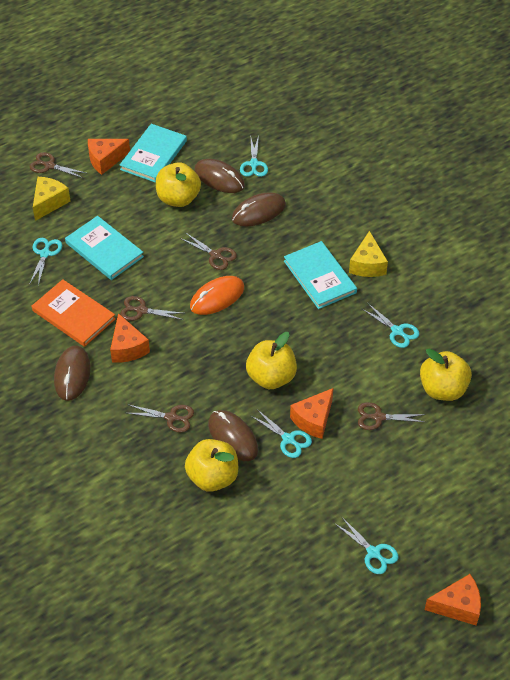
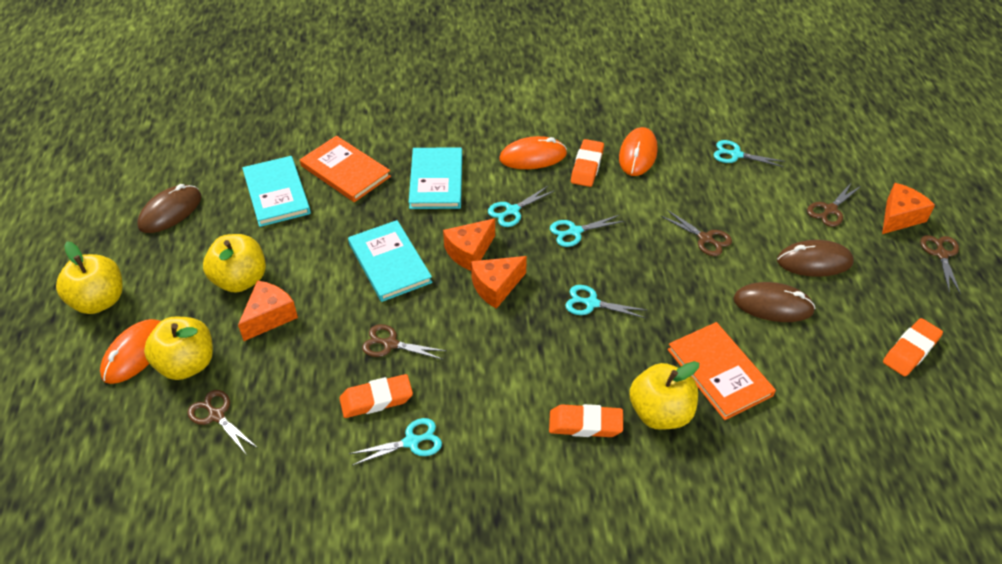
brown mouse: 4 -> 3
orange book: 1 -> 2
orange eraser: 0 -> 4
orange mouse: 1 -> 3
yellow cheese: 2 -> 0

